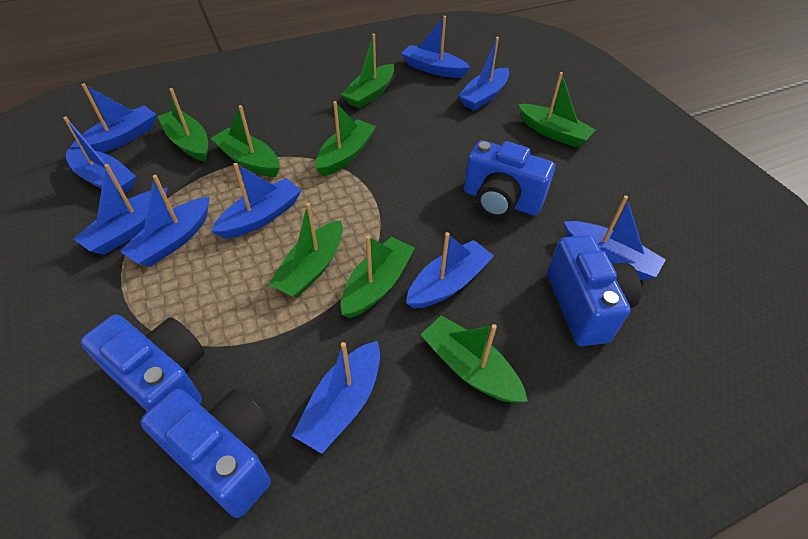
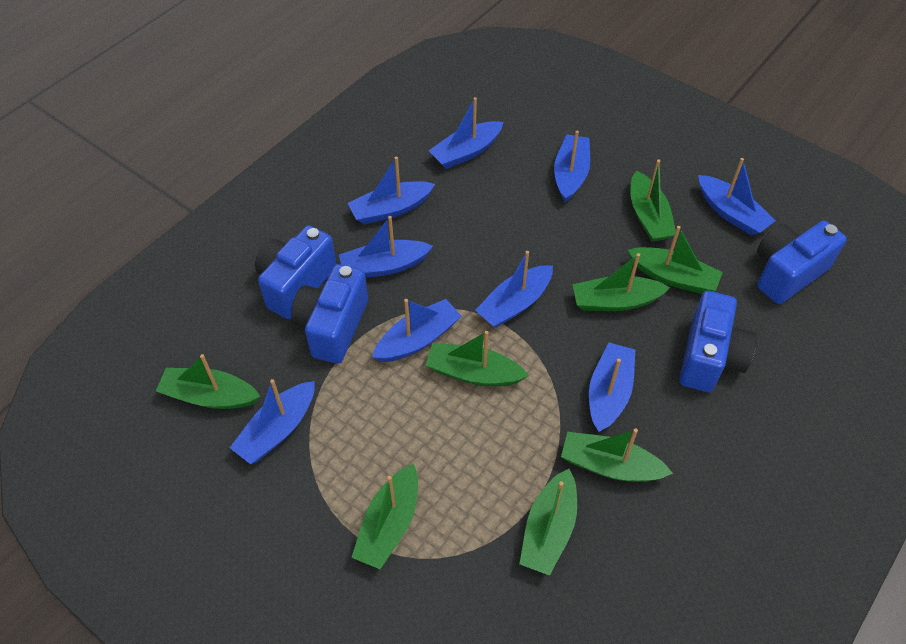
blue boat: 10 -> 9

